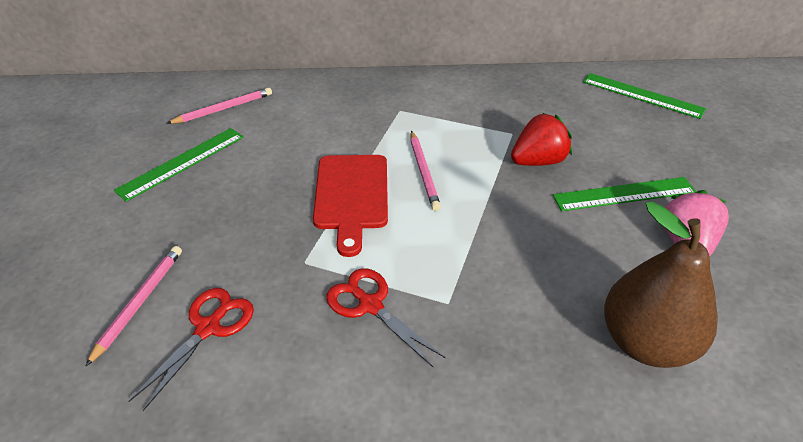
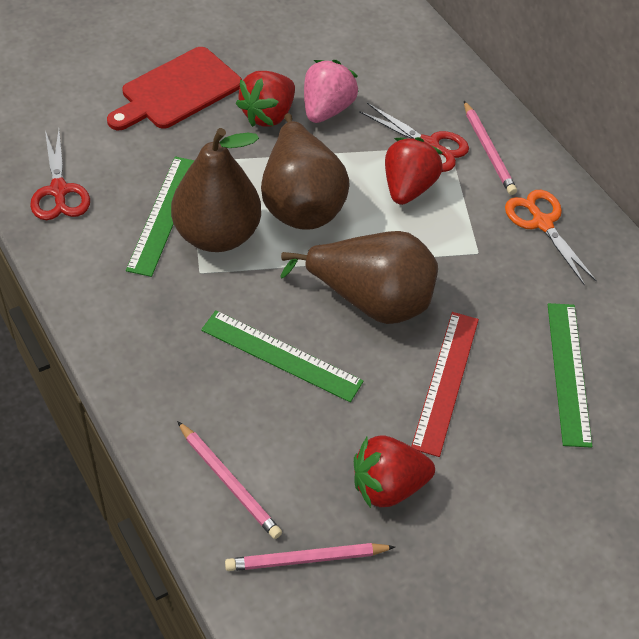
brown pear: 1 -> 3
orange scissors: 0 -> 1
red ruler: 0 -> 1
red strawberry: 1 -> 3

